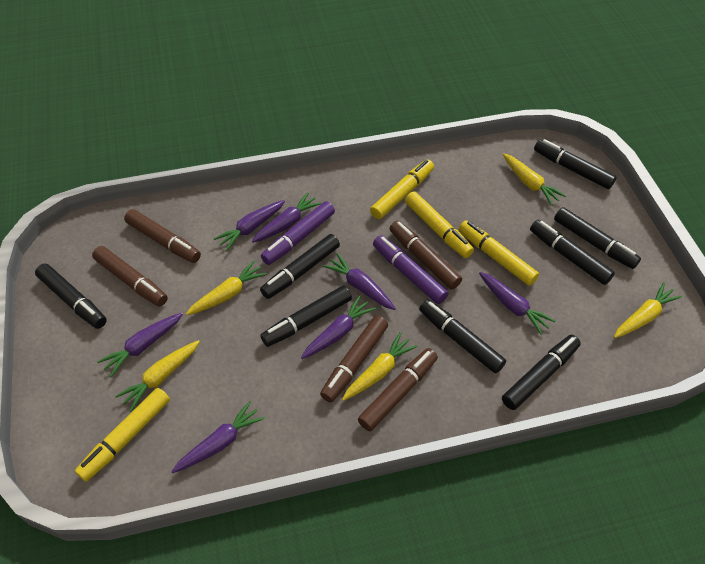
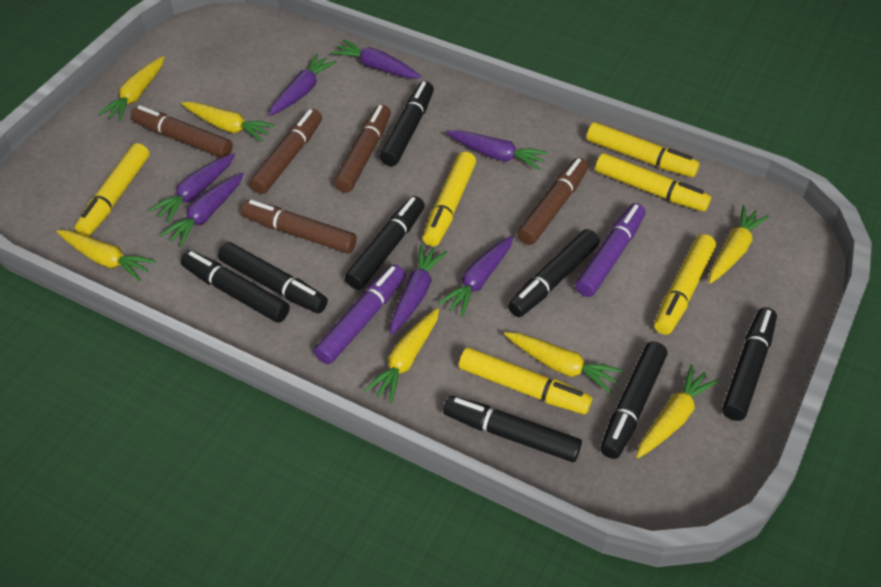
yellow carrot: 5 -> 7
yellow marker: 4 -> 6

